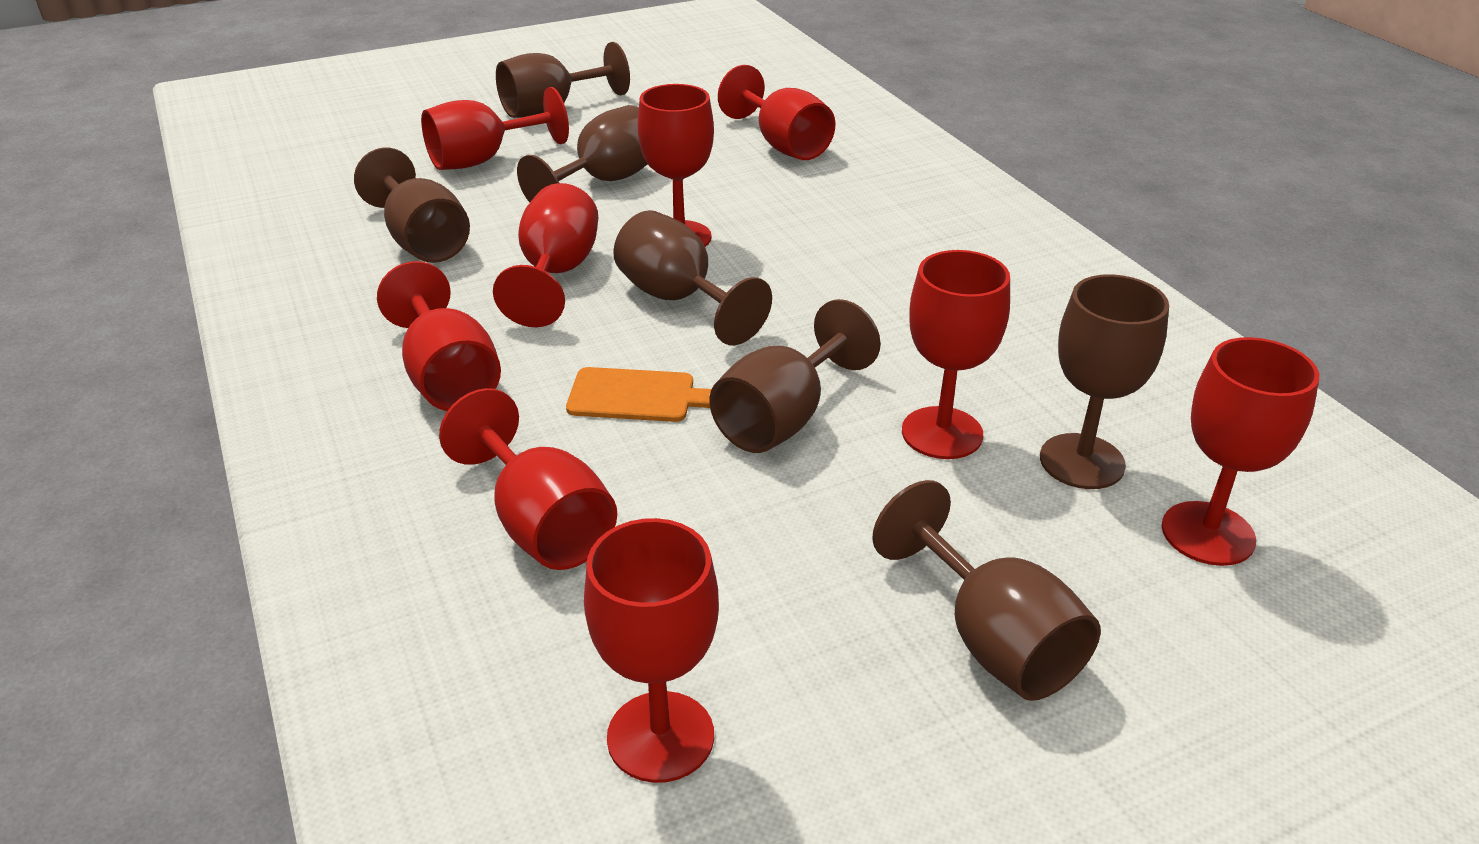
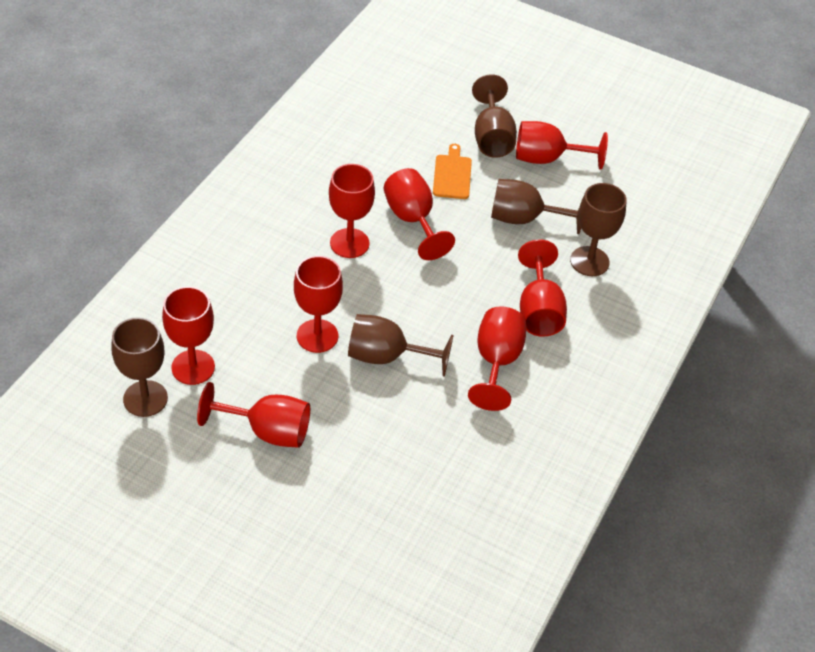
brown goblet: 7 -> 5
red goblet: 9 -> 8

